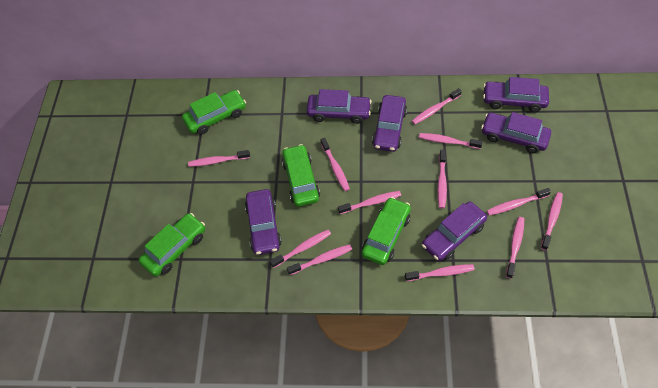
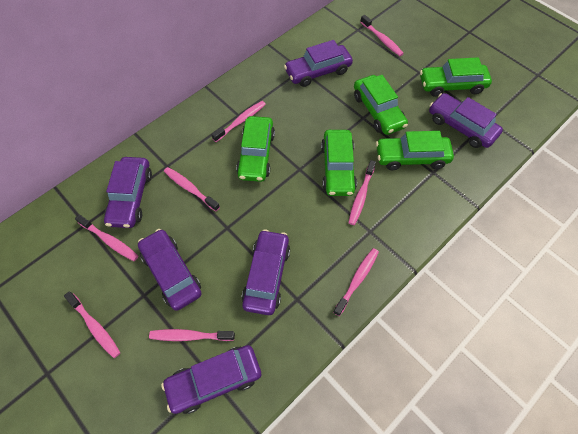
green car: 4 -> 5
pink toothbrush: 12 -> 8

